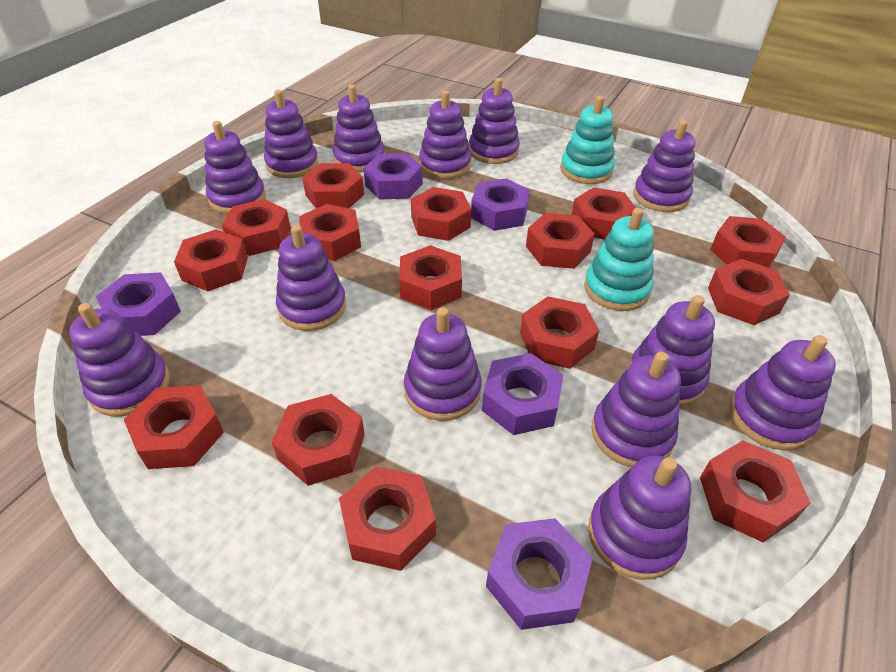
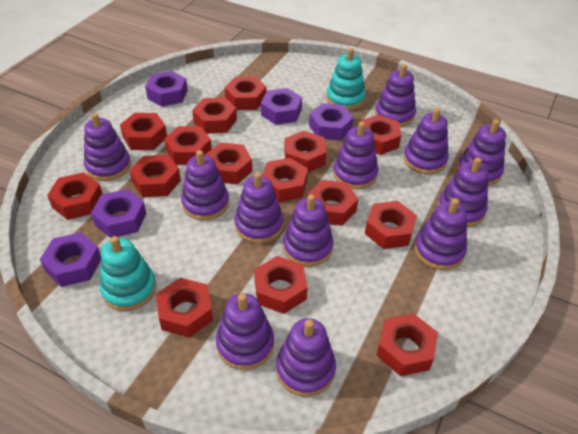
purple stacking toy: 13 -> 12

